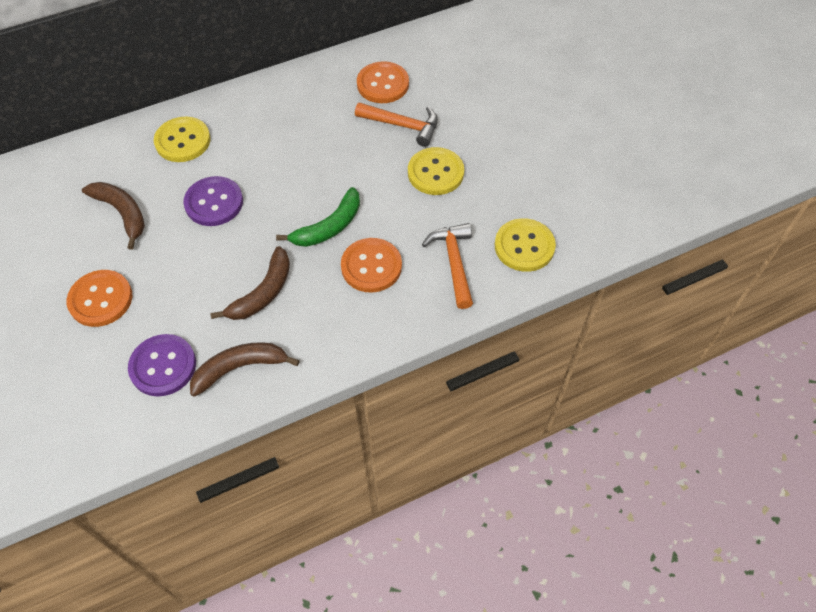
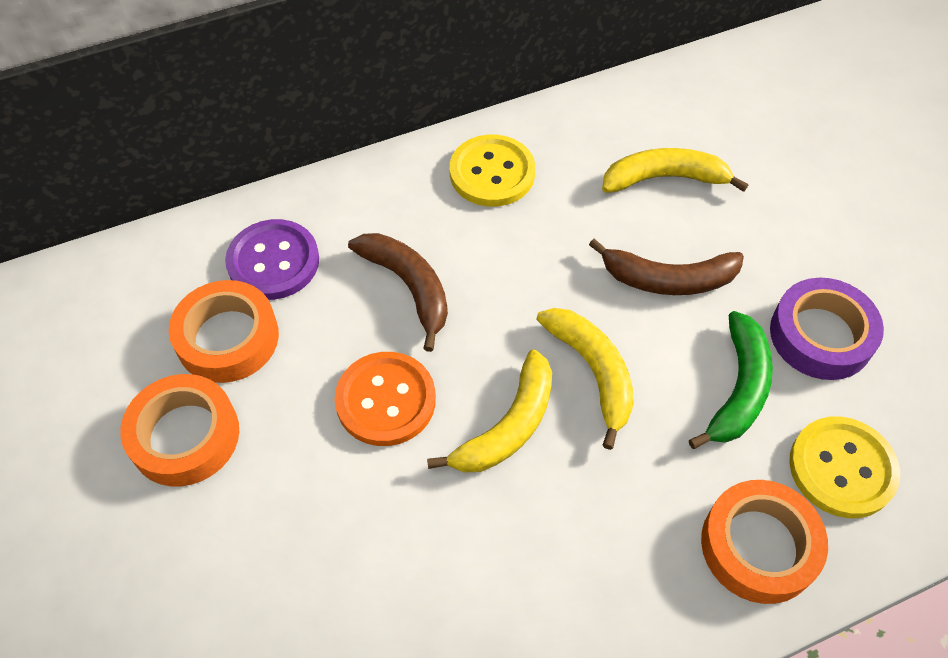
brown banana: 3 -> 2
orange button: 3 -> 1
orange hammer: 2 -> 0
orange tape: 0 -> 3
purple button: 2 -> 1
purple tape: 0 -> 1
yellow banana: 0 -> 3
yellow button: 3 -> 2

